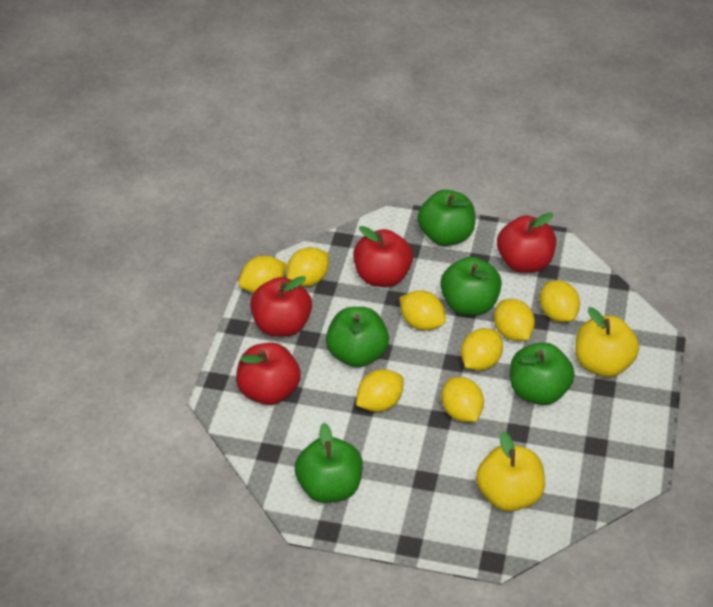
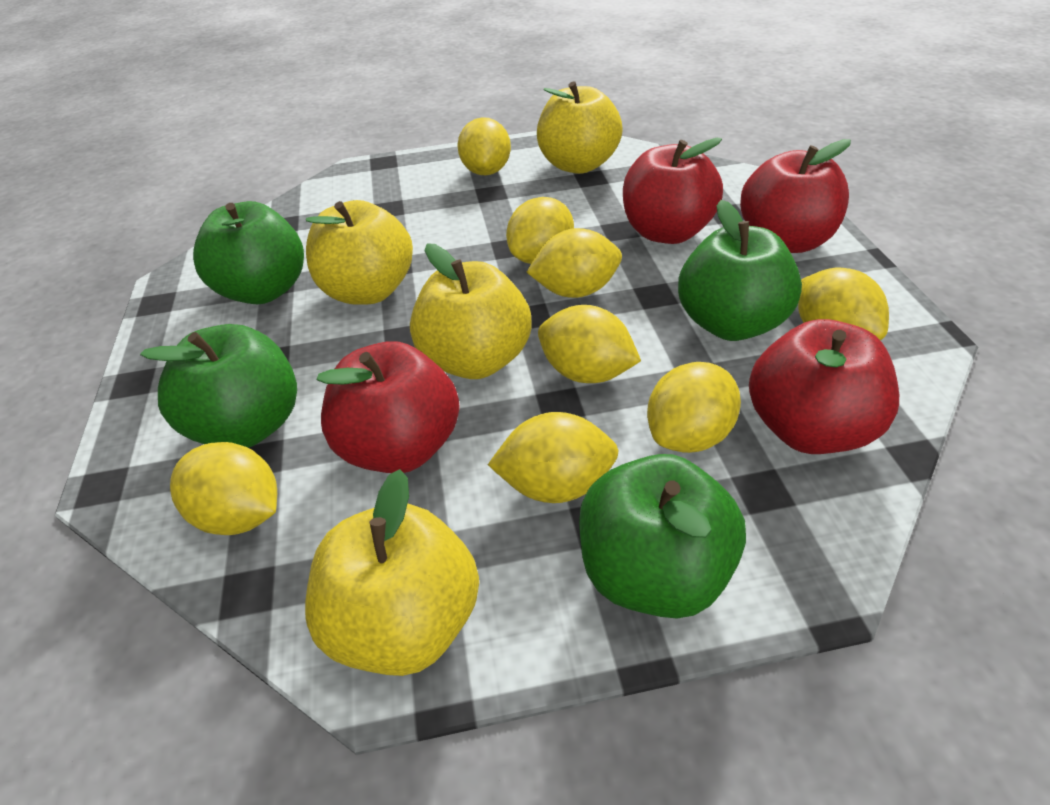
green apple: 5 -> 4
yellow apple: 2 -> 4

